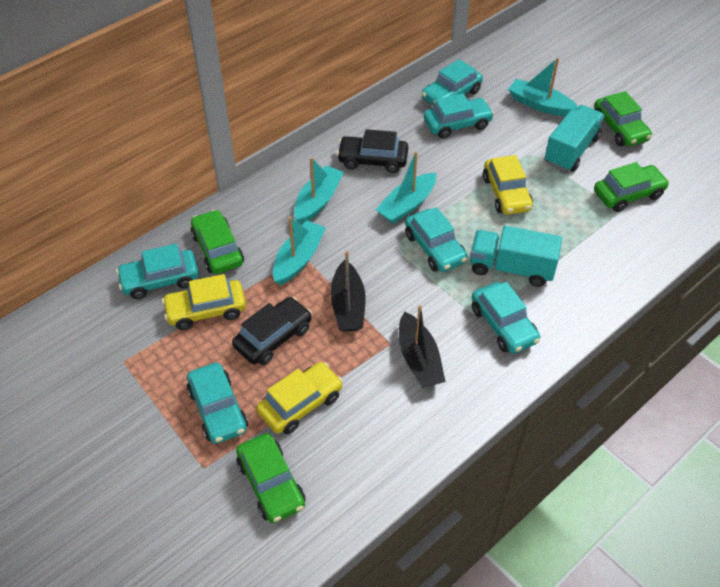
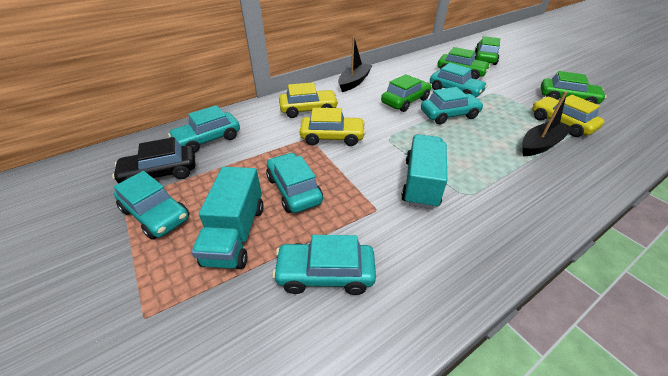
black car: 2 -> 1
turquoise boat: 4 -> 0

